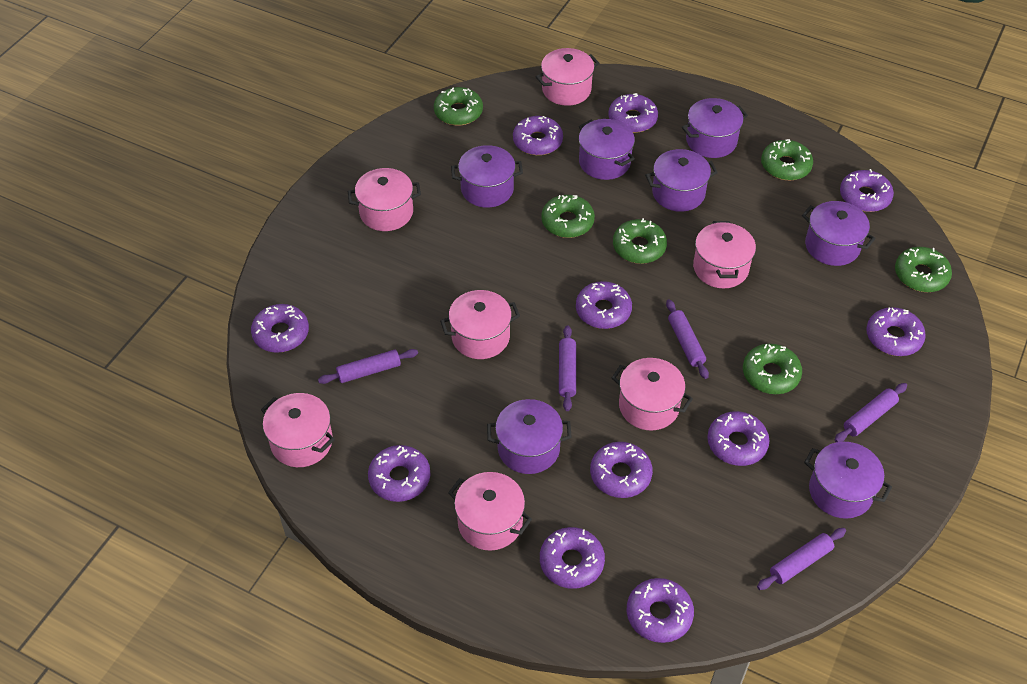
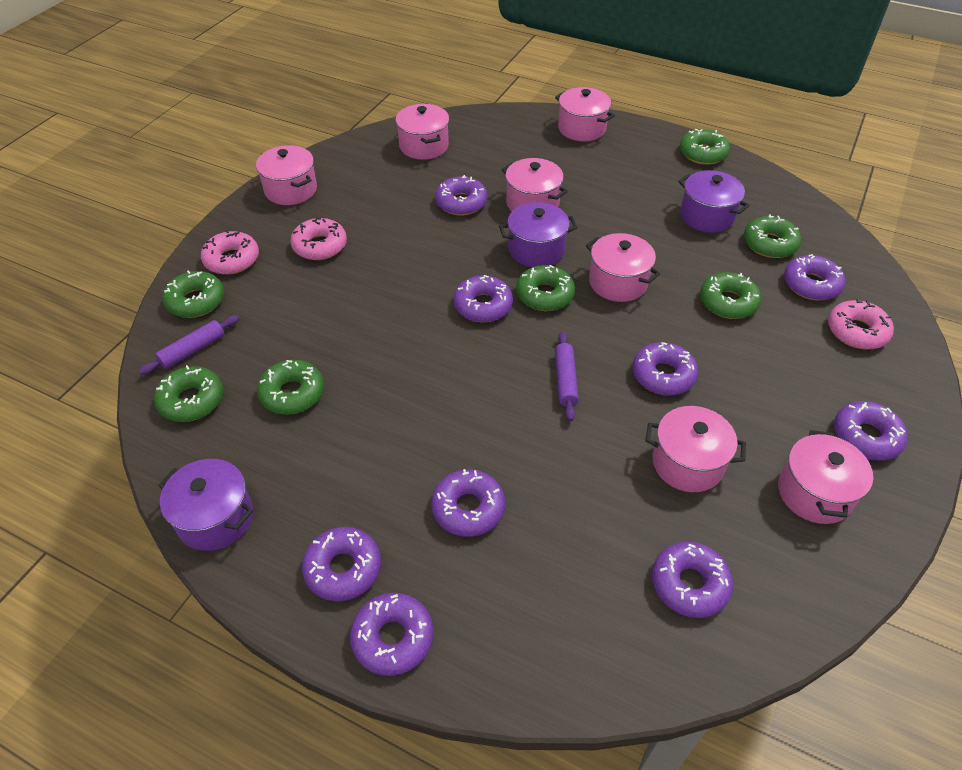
green donut: 6 -> 7
pink donut: 0 -> 3
purple donut: 11 -> 9
purple pot: 7 -> 3
purple rolling pin: 5 -> 2

